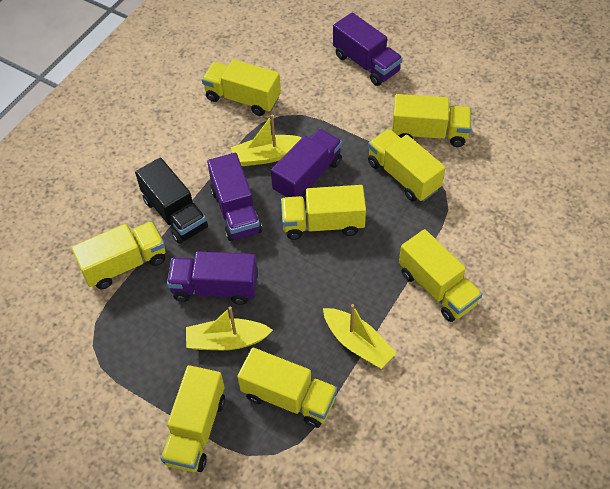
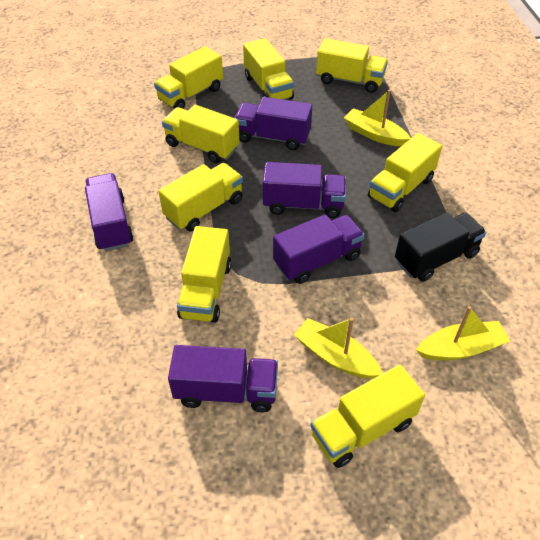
purple truck: 4 -> 5

